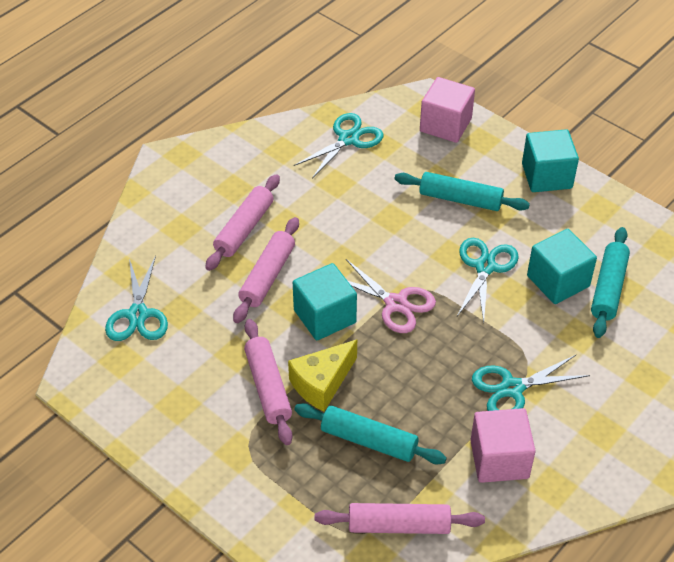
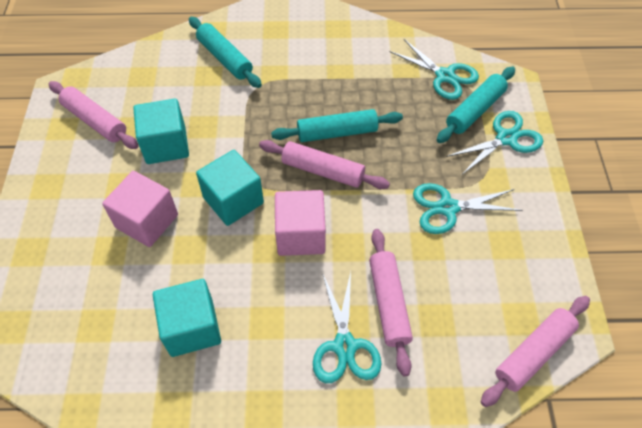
pink scissors: 1 -> 0
yellow cheese: 1 -> 0

